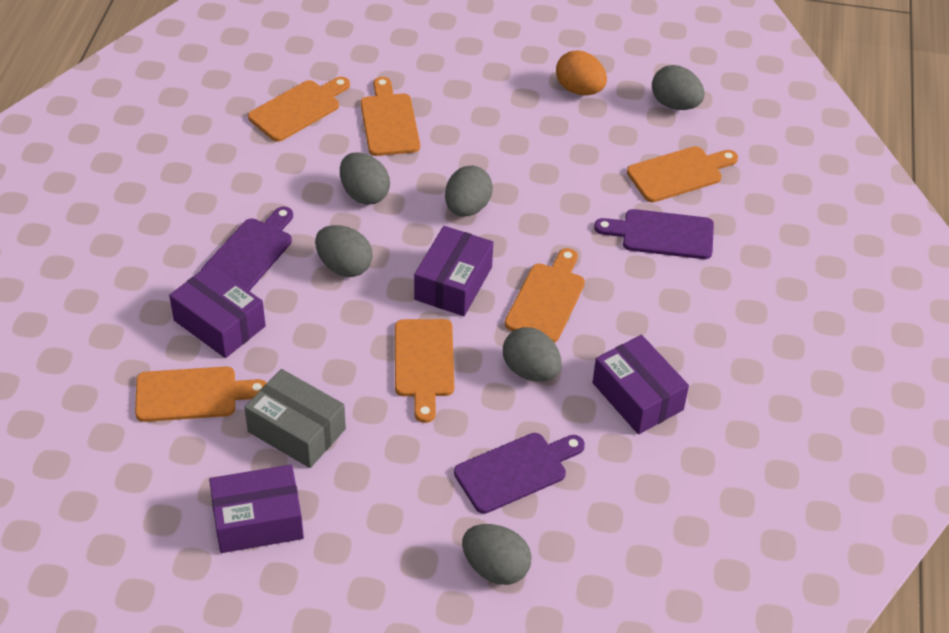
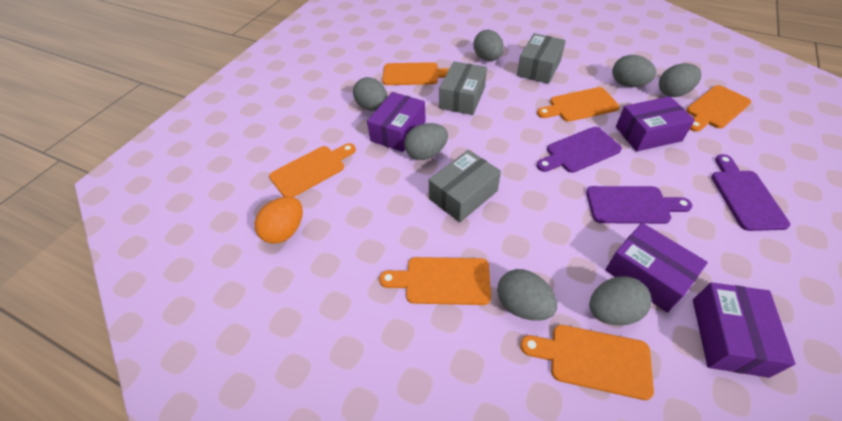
grey box: 1 -> 3
grey egg: 6 -> 7

